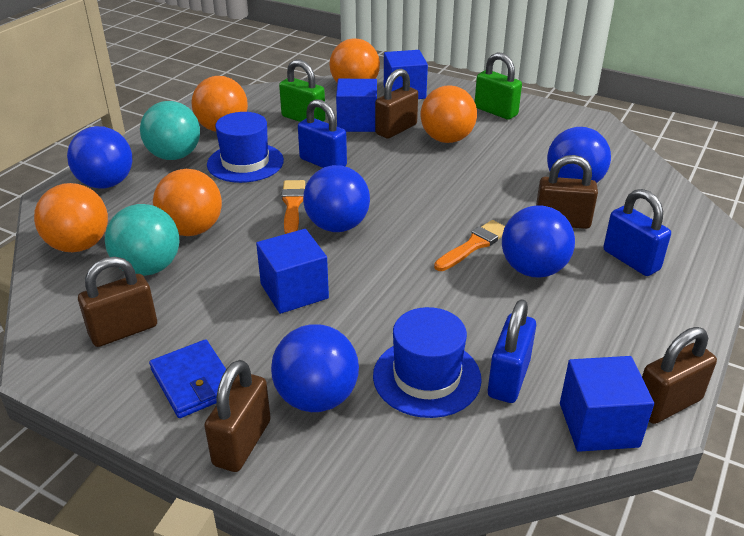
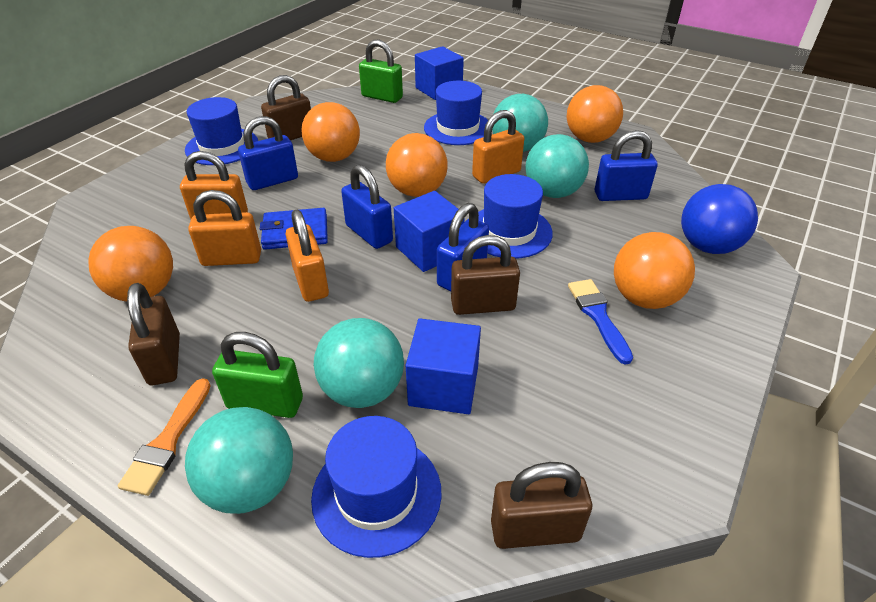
blue ball: 5 -> 1
blue brush: 0 -> 1
blue cube: 4 -> 3
blue hat: 2 -> 4
blue padlock: 3 -> 4
brown padlock: 5 -> 4
orange brush: 2 -> 1
orange padlock: 0 -> 4
turquoise ball: 2 -> 4

